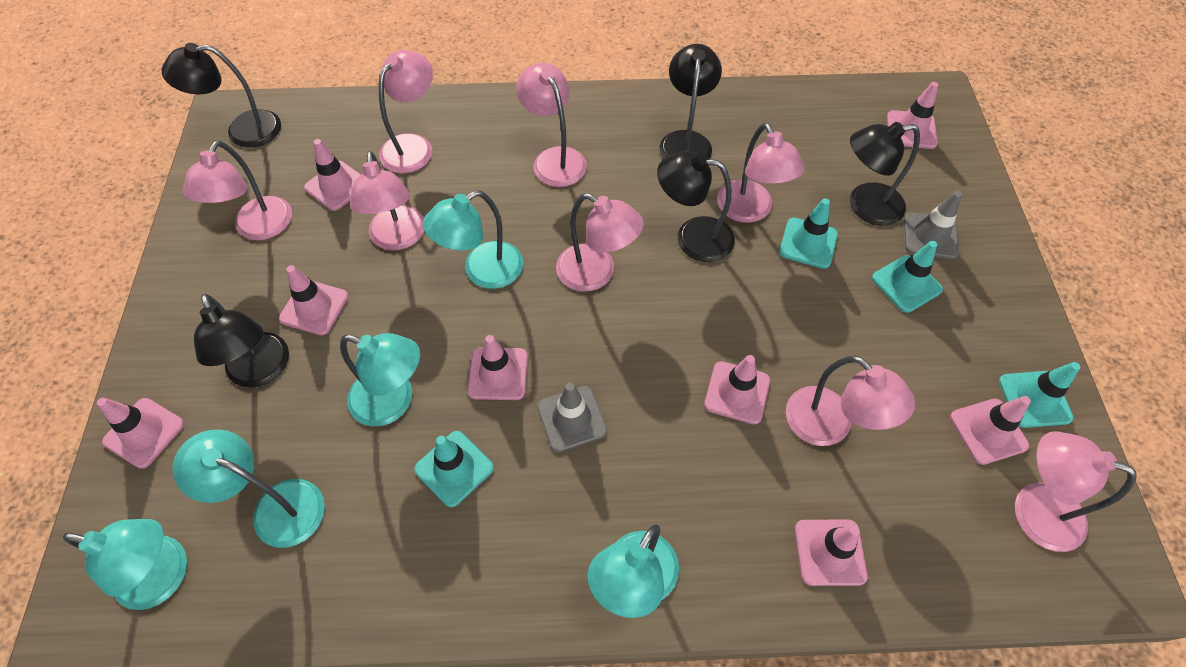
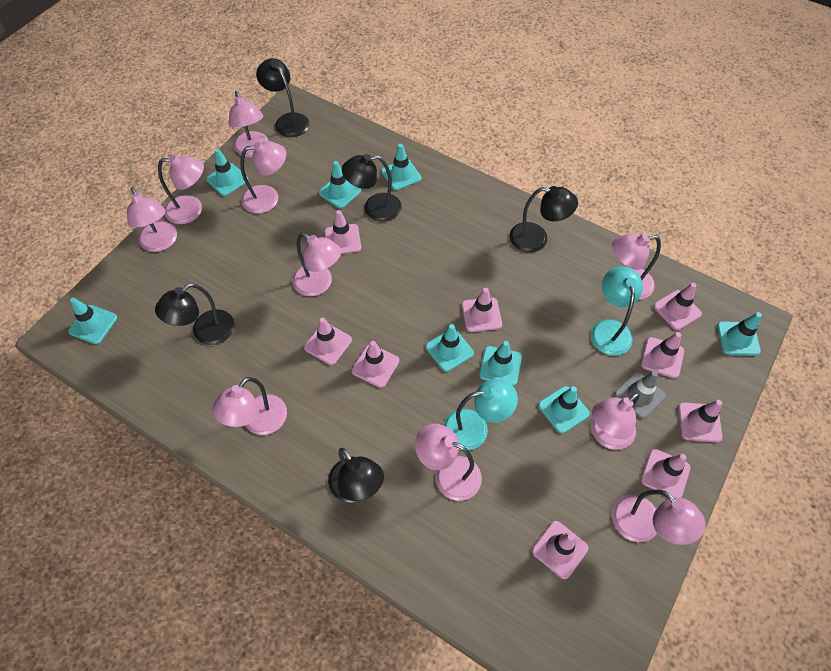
grey traffic cone: 2 -> 1
pink lamp: 8 -> 10
pink traffic cone: 8 -> 9
turquoise lamp: 5 -> 2
turquoise traffic cone: 4 -> 8

